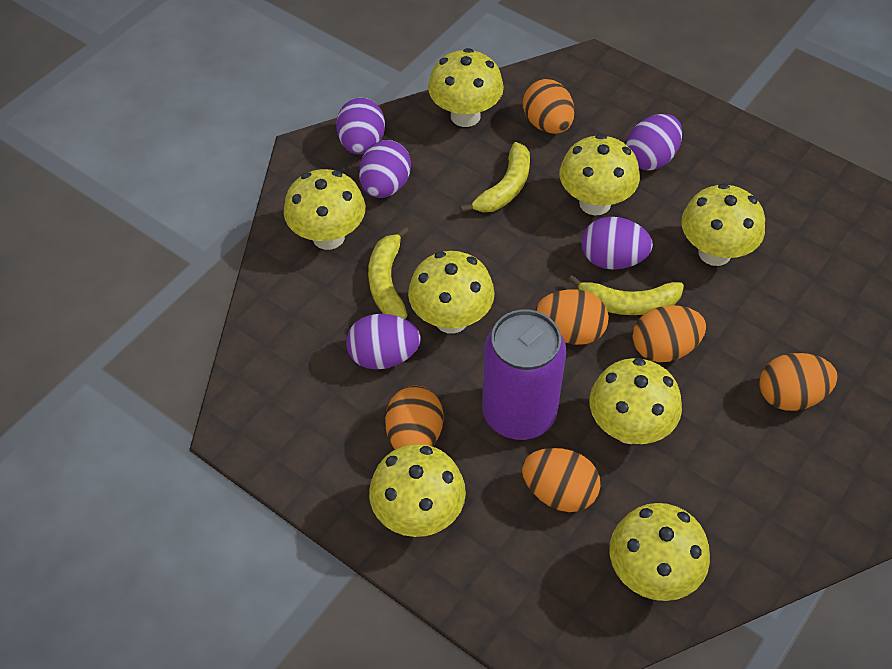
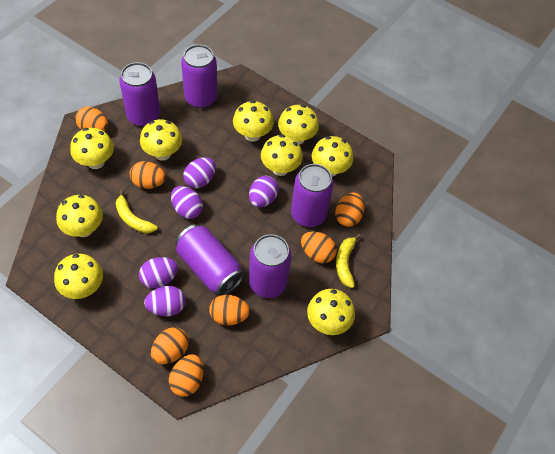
orange egg: 6 -> 7
purple can: 1 -> 5
yellow banana: 3 -> 2
yellow mushroom: 8 -> 9

